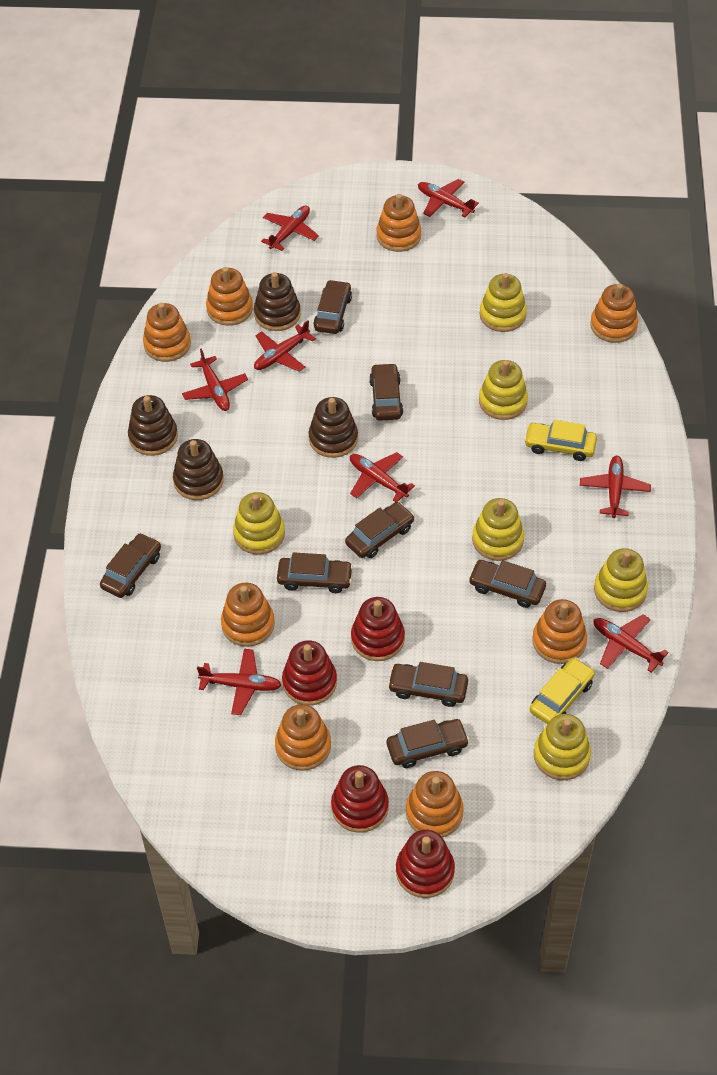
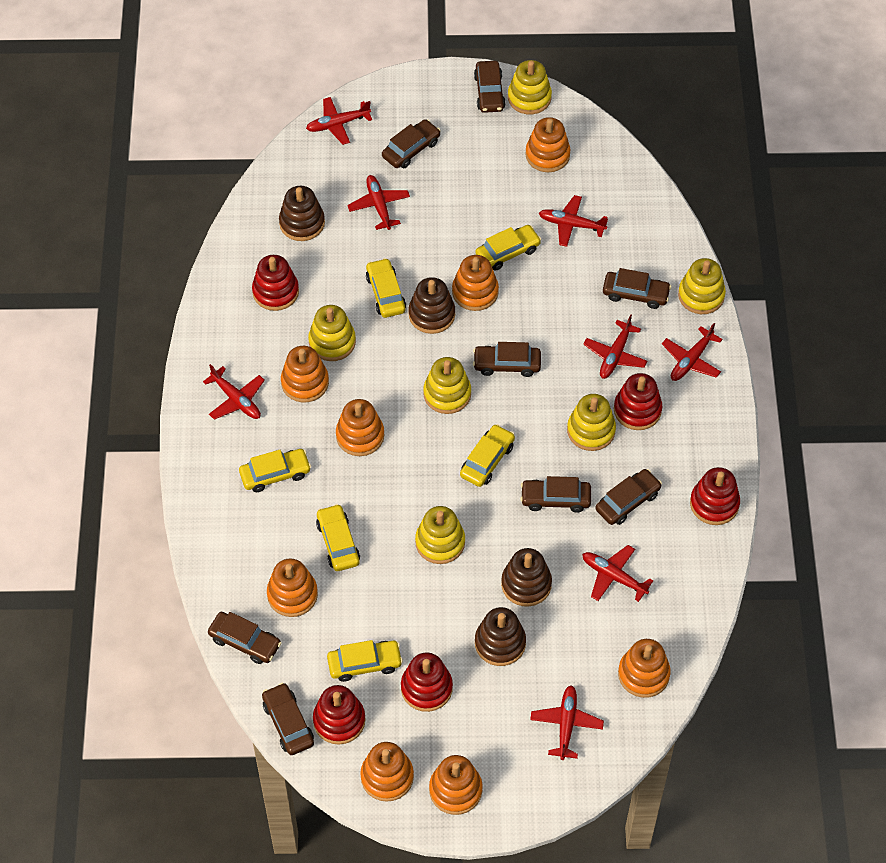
red stacking toy: 4 -> 5
yellow car: 2 -> 6

